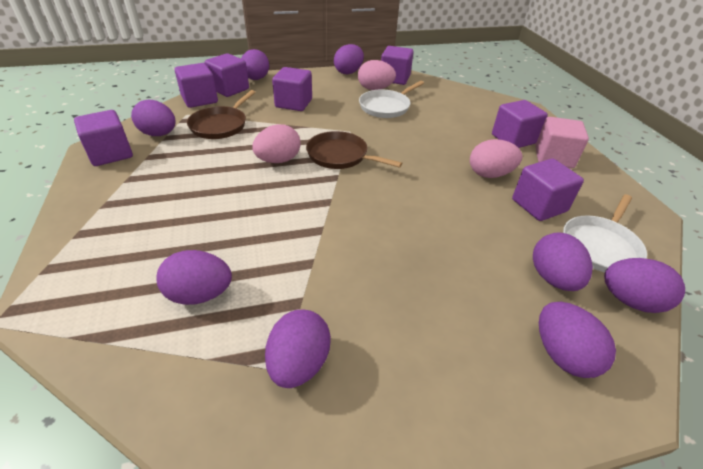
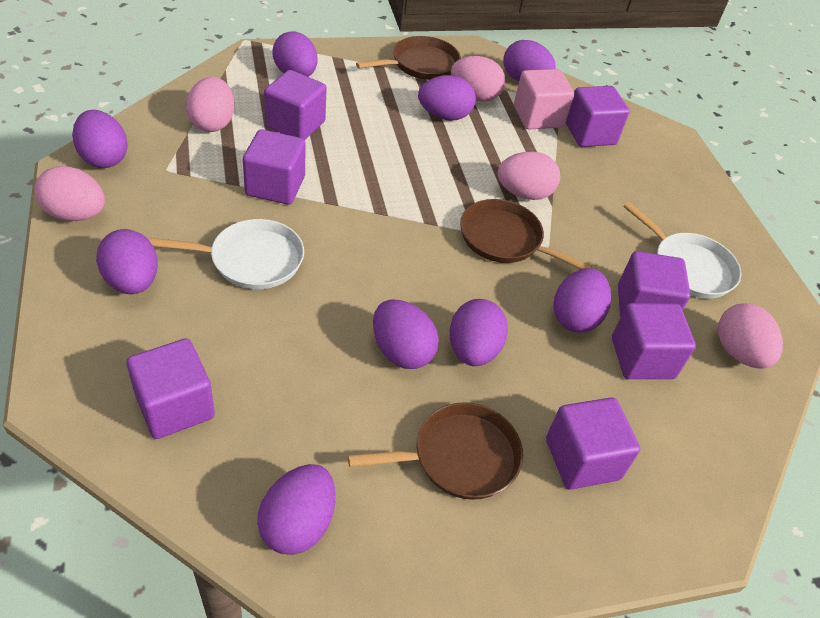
brown pan: 2 -> 3
pink egg: 3 -> 5
purple egg: 8 -> 9

